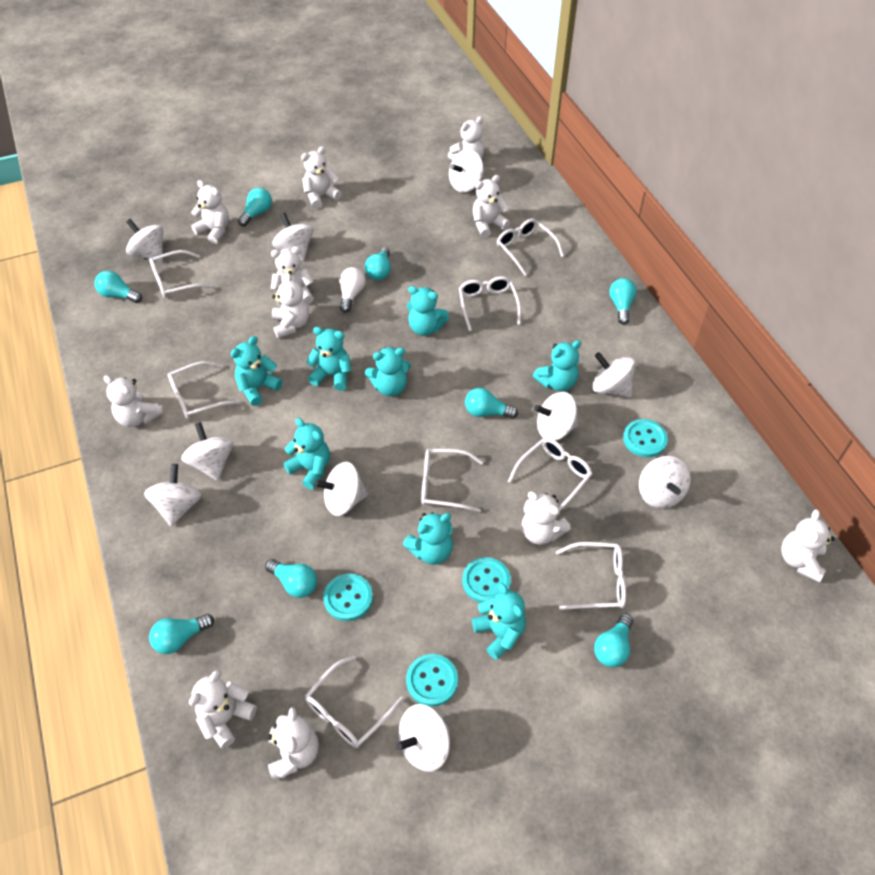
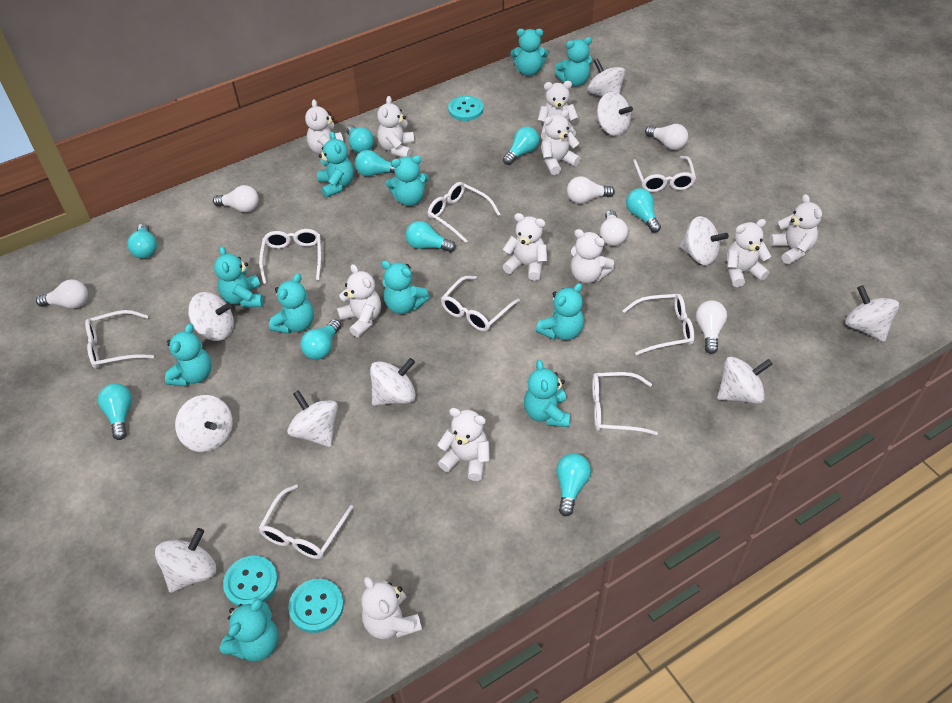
turquoise button: 4 -> 3
turquoise light bulb: 8 -> 9
turquoise teddy bear: 8 -> 11
white light bulb: 1 -> 6

